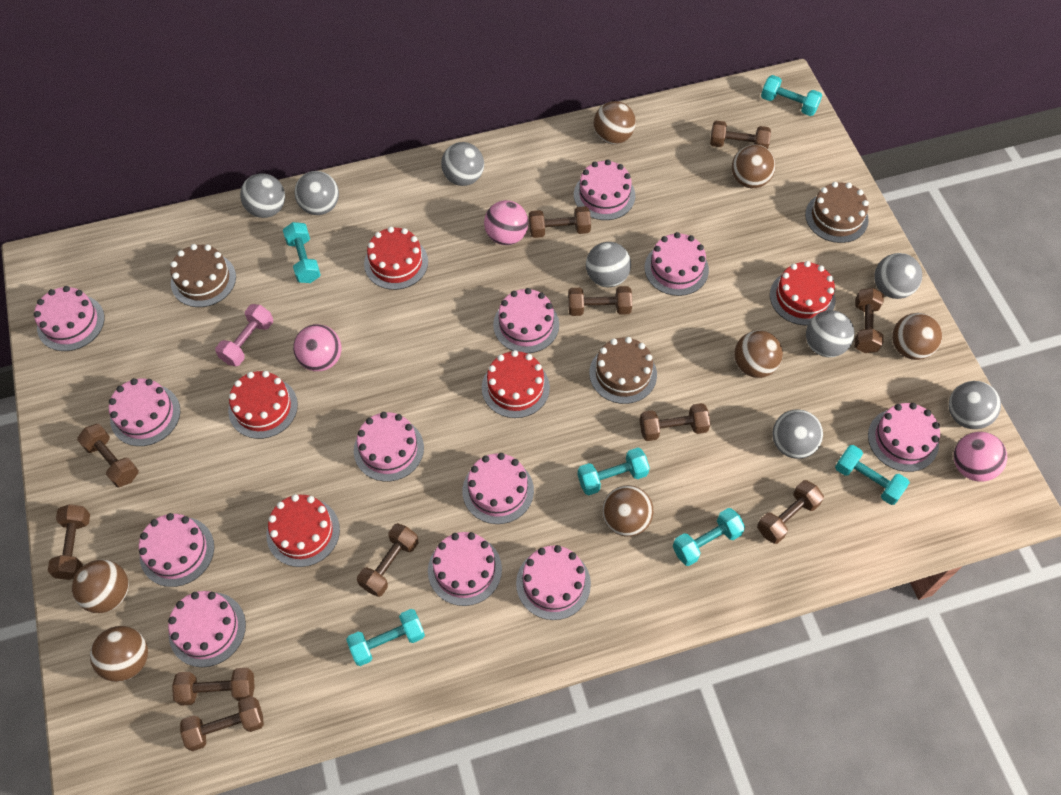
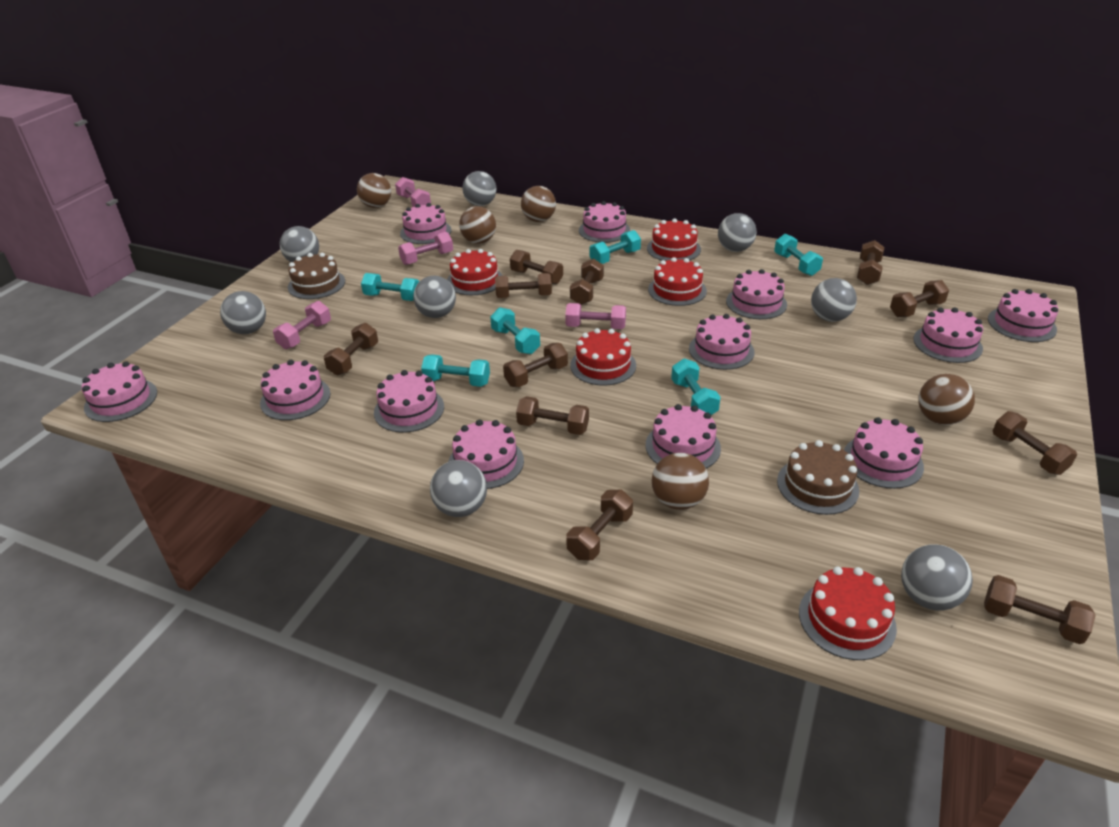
brown ball: 7 -> 5
brown cake: 3 -> 2
pink ball: 3 -> 0
pink dumbbell: 1 -> 4

